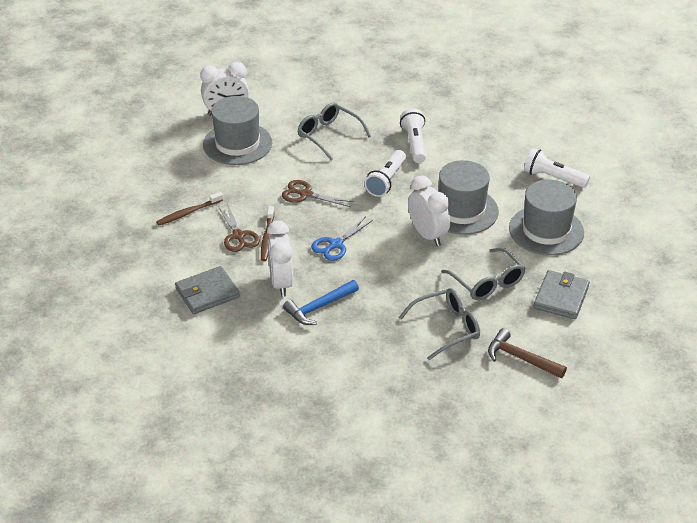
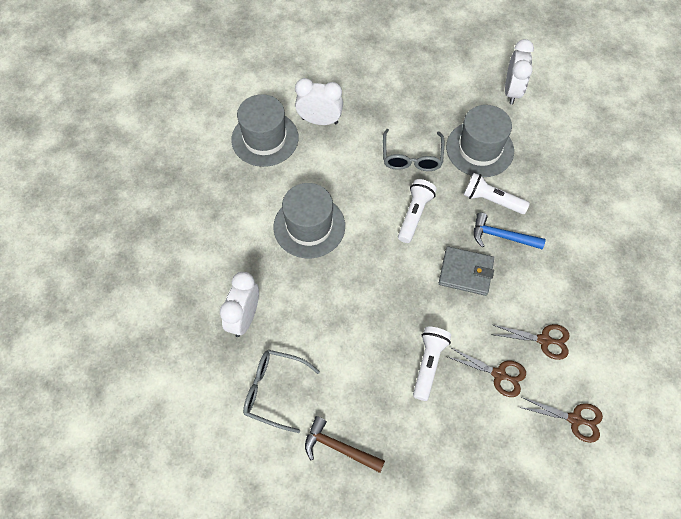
blue scissors: 1 -> 0
brown scissors: 2 -> 3
brown toothbrush: 2 -> 0
grey glasses: 3 -> 2
grey wallet: 2 -> 1

